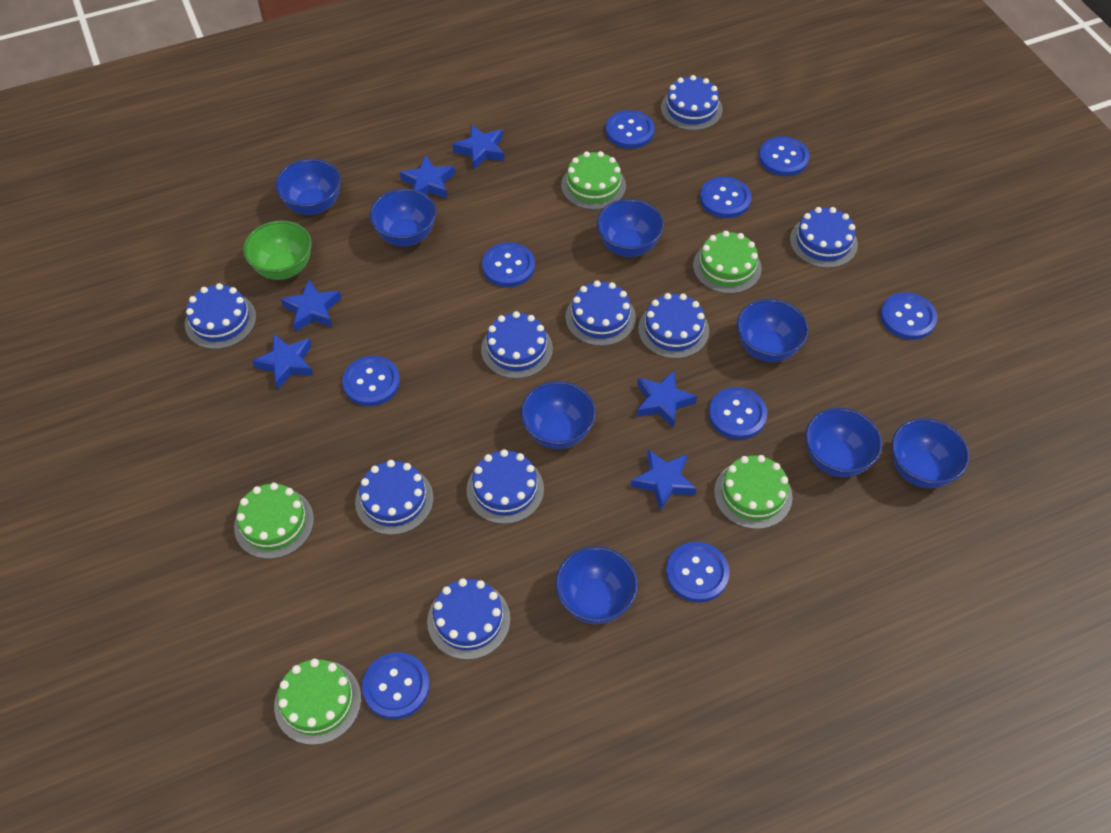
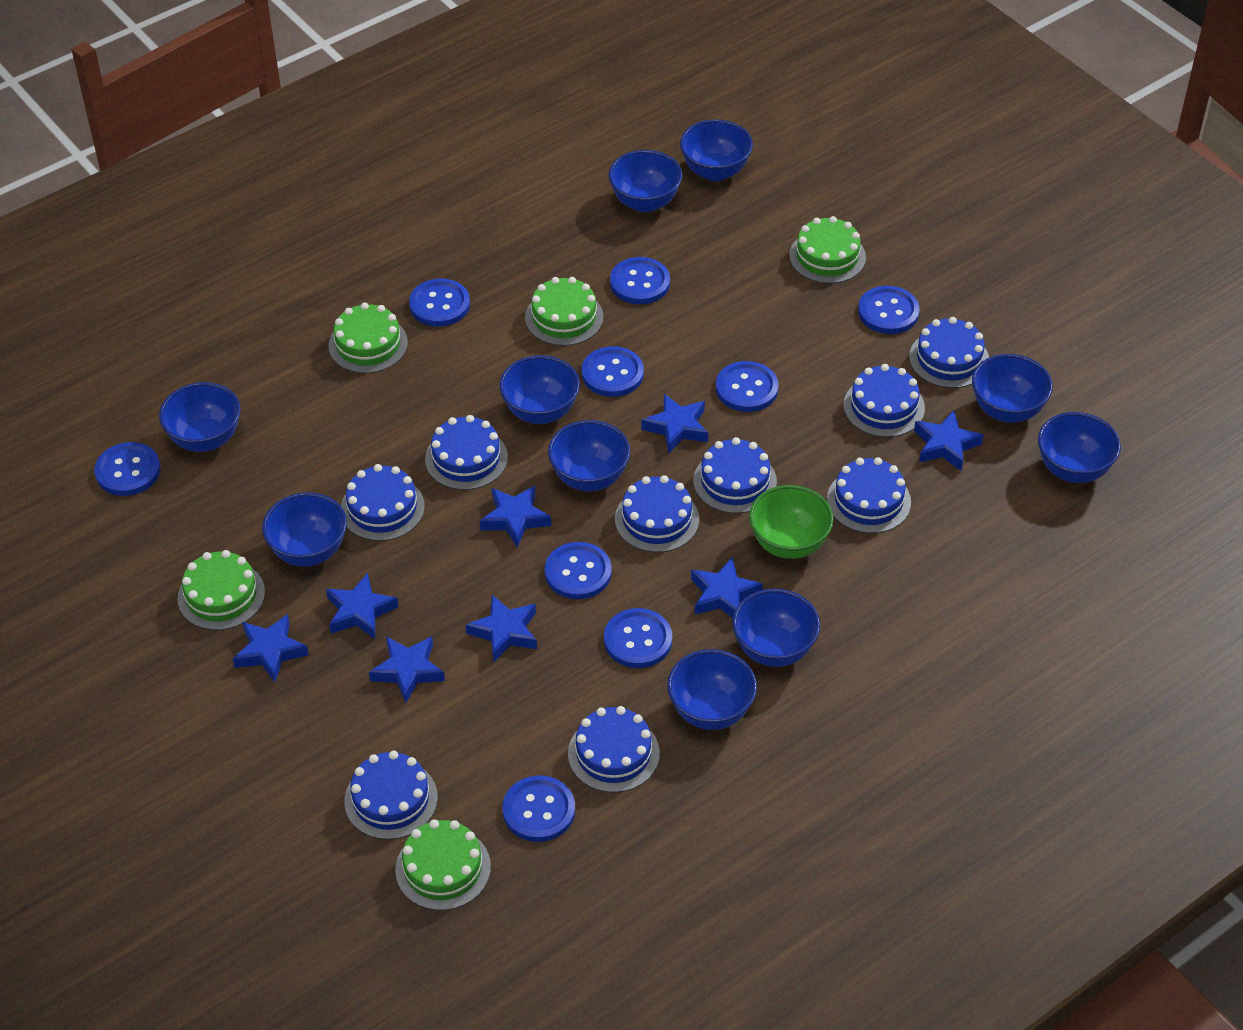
blue bowl: 8 -> 10
blue star: 6 -> 8

